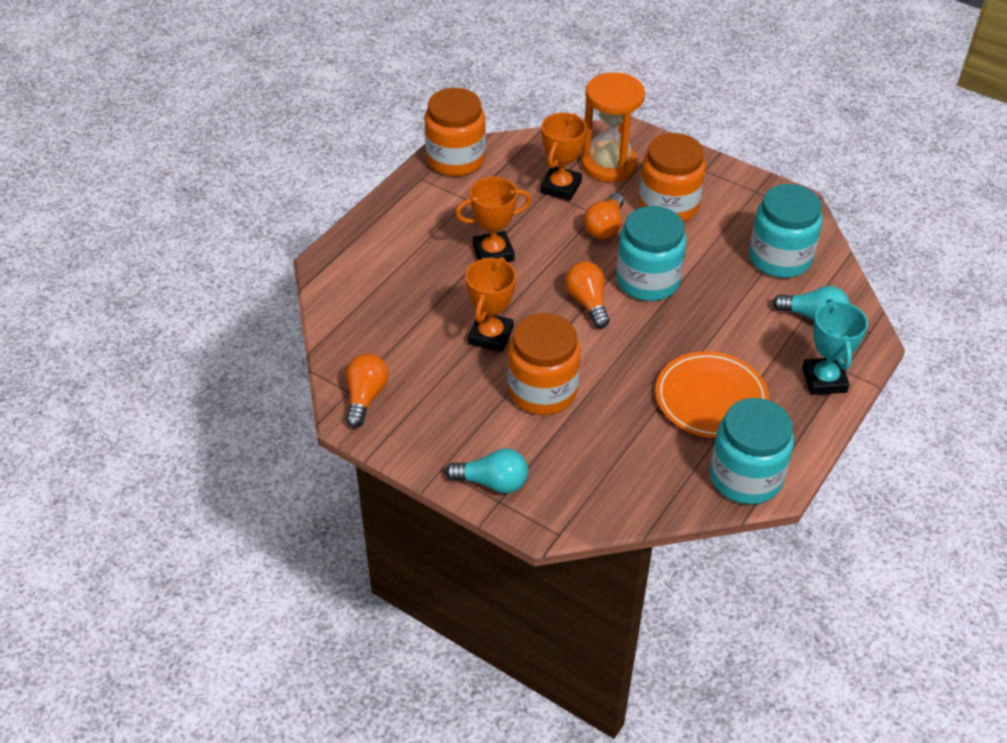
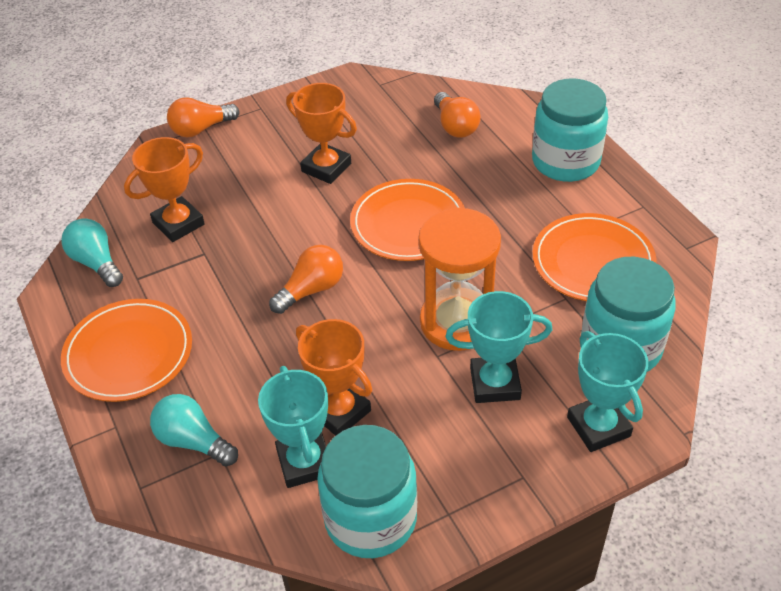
orange jar: 3 -> 0
orange plate: 1 -> 3
turquoise trophy: 1 -> 3

